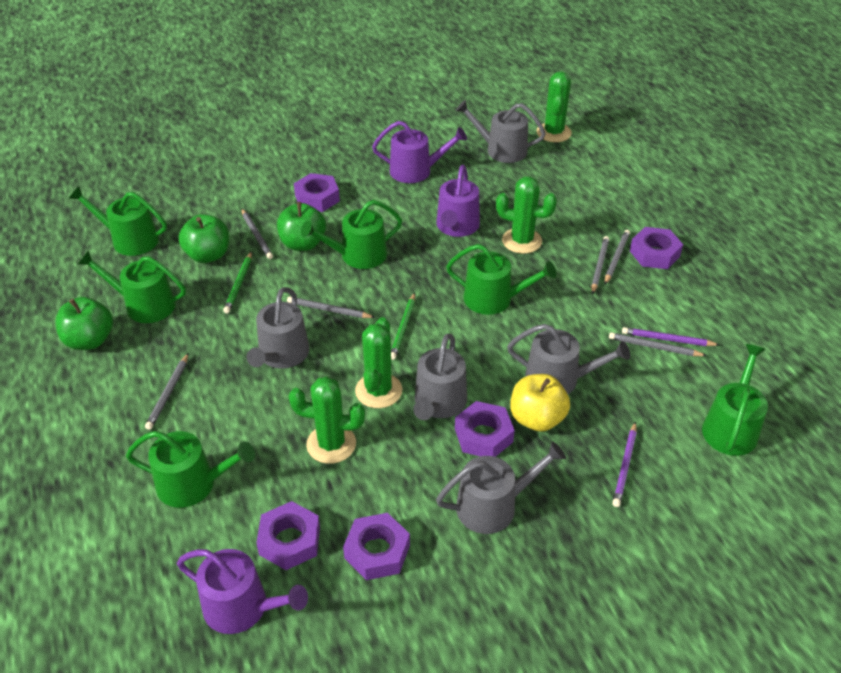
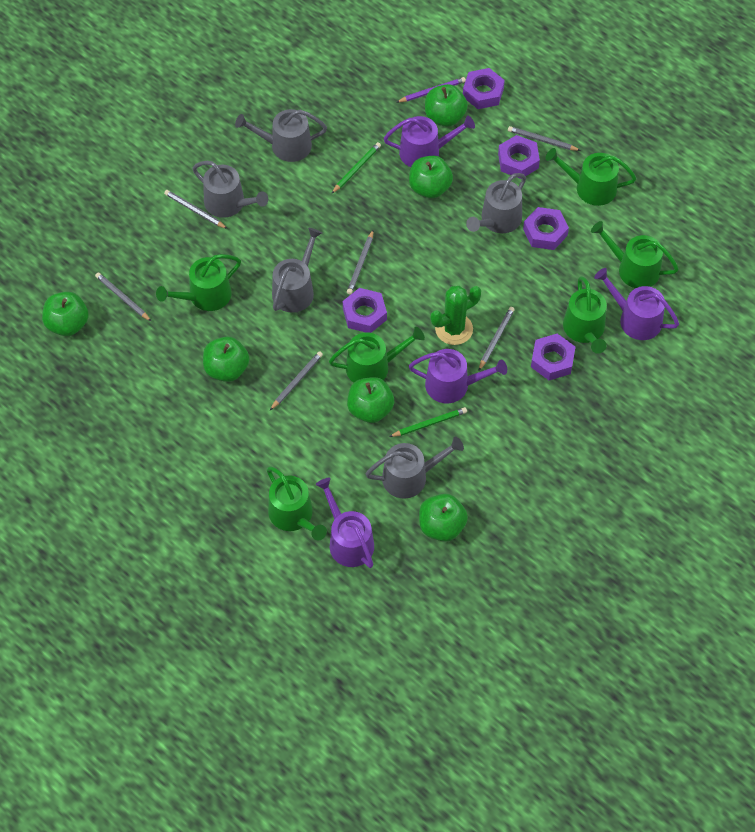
green apple: 3 -> 6
green cactus: 4 -> 1
purple pencil: 2 -> 1
purple watering can: 3 -> 4
yellow apple: 1 -> 0

